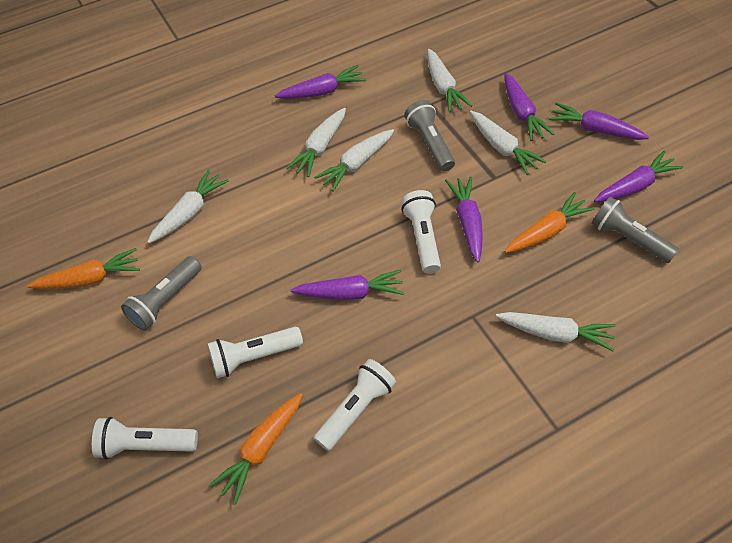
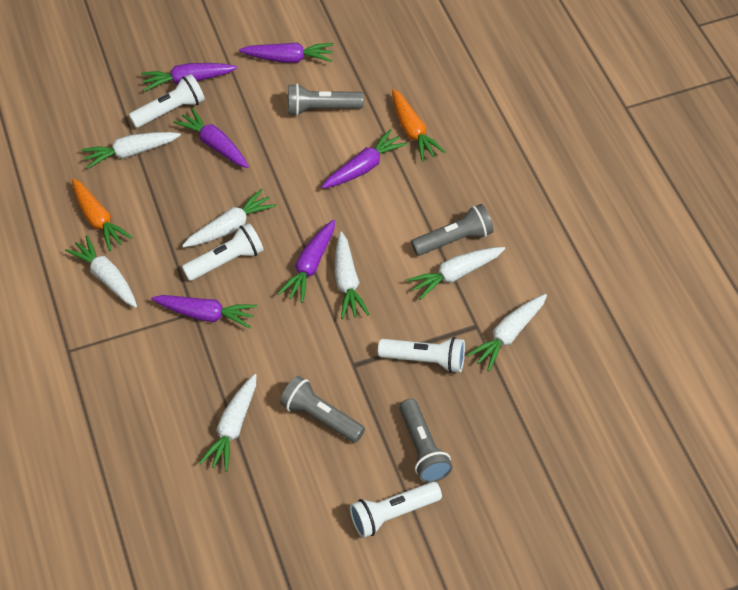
grey flashlight: 3 -> 4
orange carrot: 3 -> 2
white carrot: 6 -> 7

